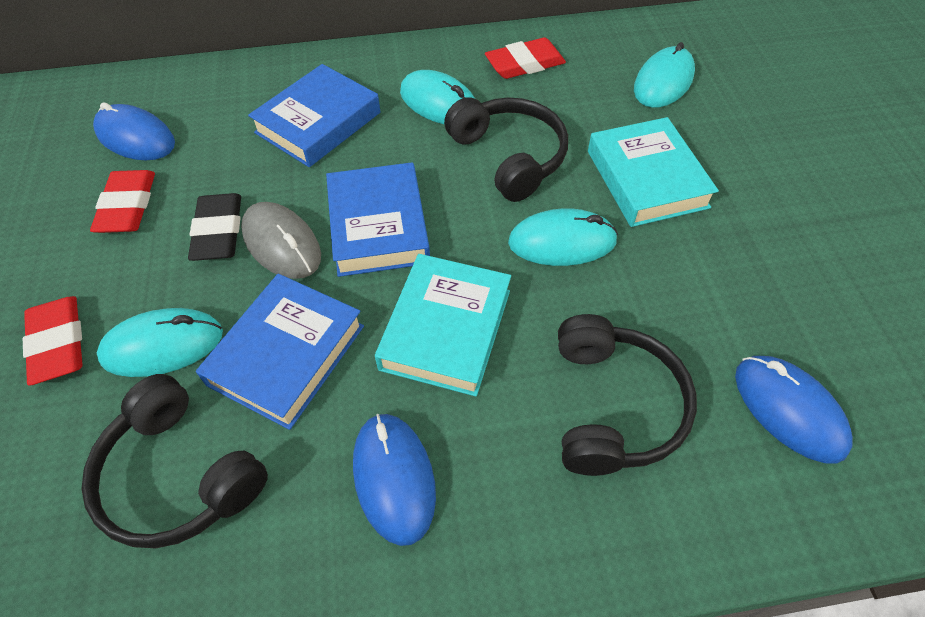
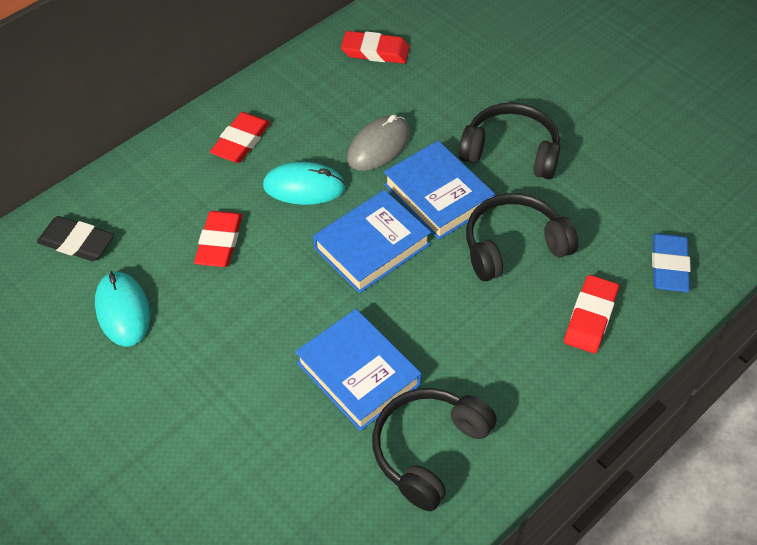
blue eraser: 0 -> 1
blue mouse: 3 -> 0
red eraser: 3 -> 4
turquoise book: 2 -> 0
turquoise mouse: 4 -> 2

